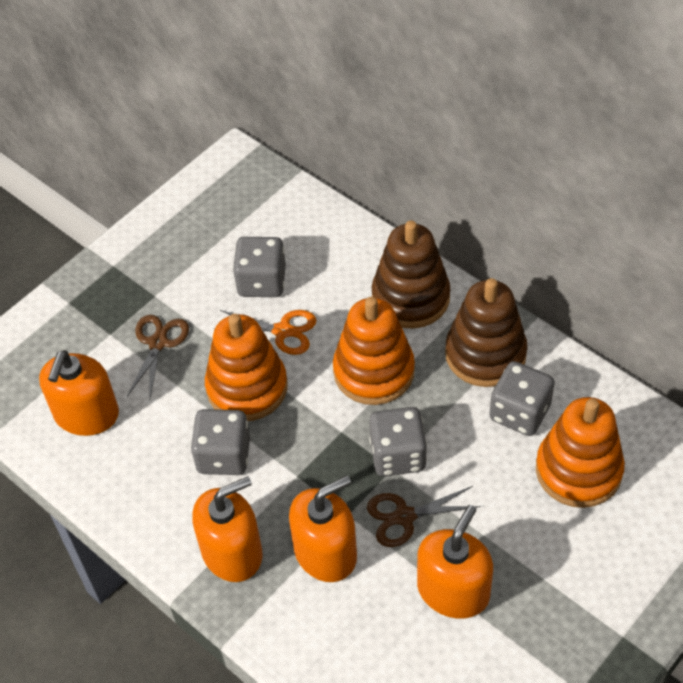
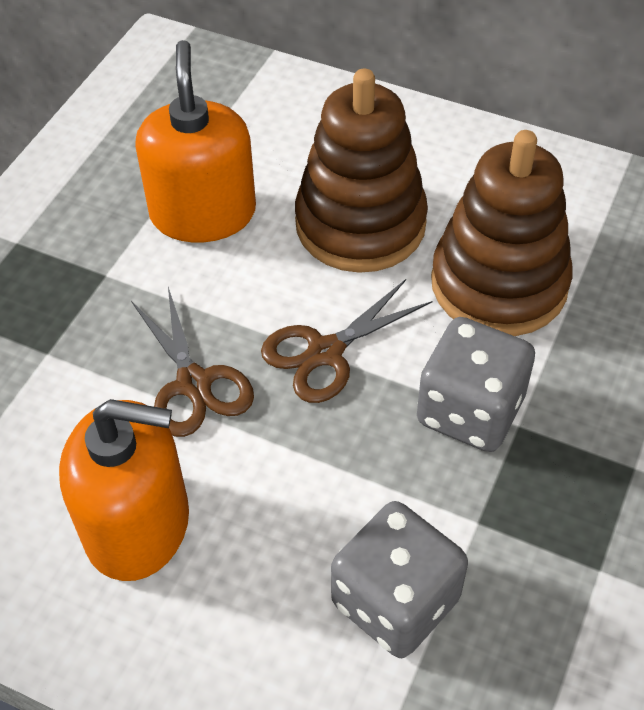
grey dice: 4 -> 2
orange scissors: 1 -> 0
orange soap dispenser: 4 -> 2
orange stacking toy: 3 -> 0

